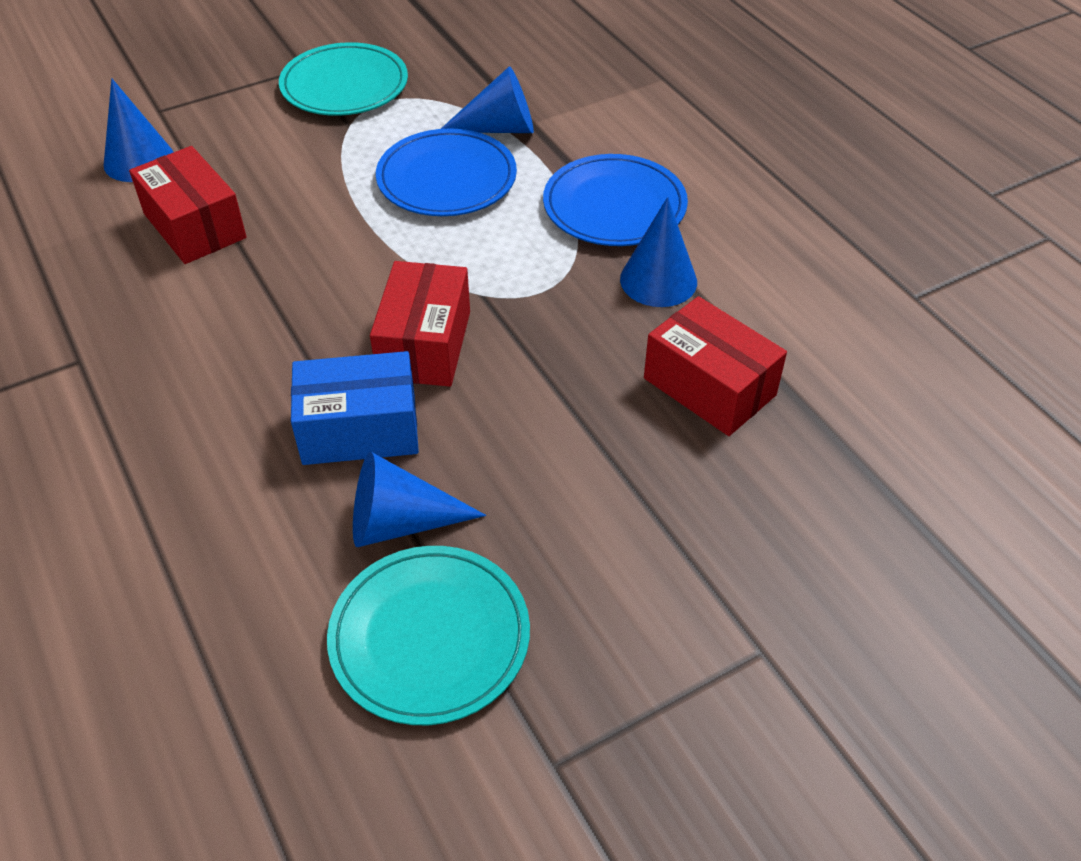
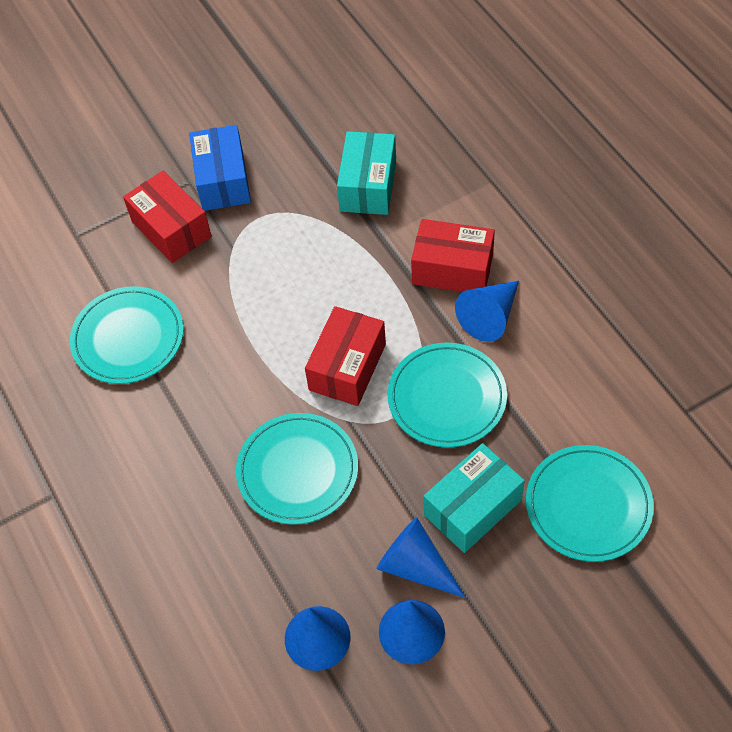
blue plate: 2 -> 0
turquoise box: 0 -> 2
turquoise plate: 2 -> 4

